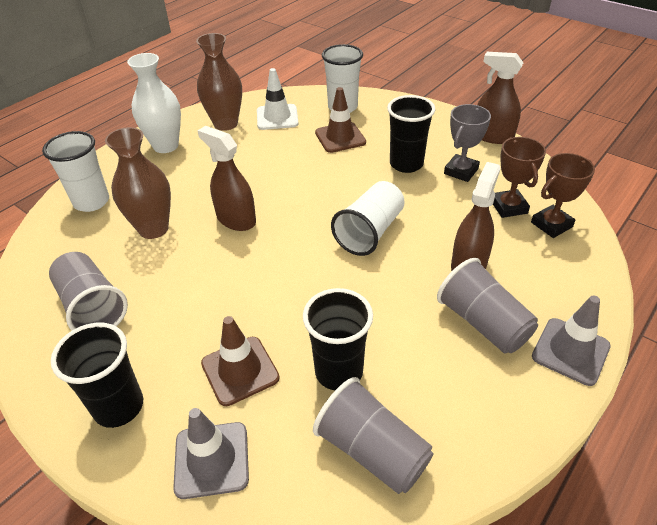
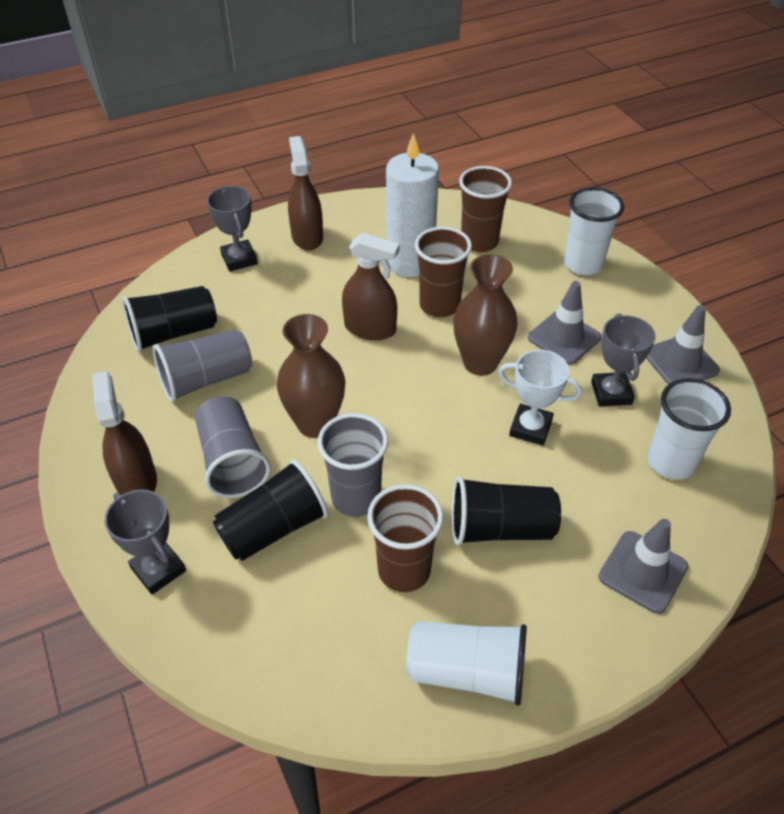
brown cup: 0 -> 3
brown traffic cone: 2 -> 0
brown trophy: 2 -> 0
grey traffic cone: 2 -> 3
grey trophy: 1 -> 3
white candle: 0 -> 1
white traffic cone: 1 -> 0
white trophy: 0 -> 1
white vase: 1 -> 0

